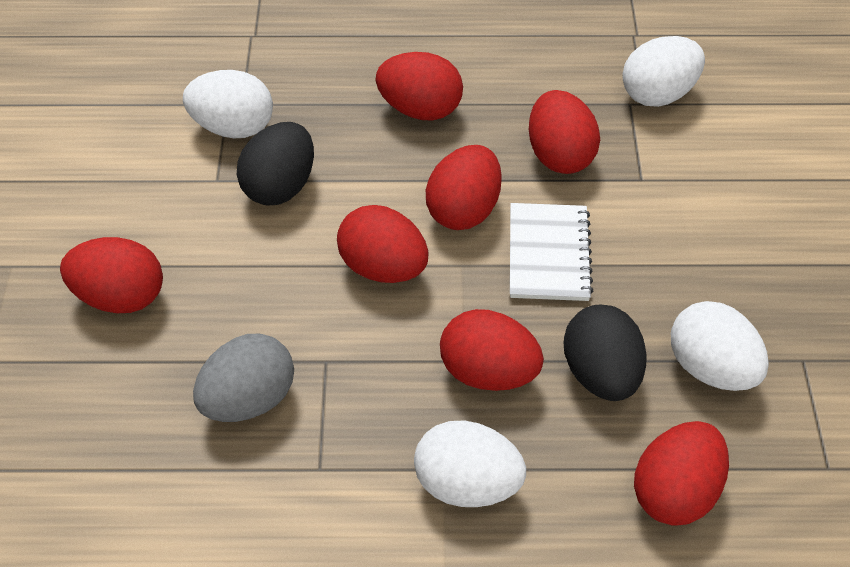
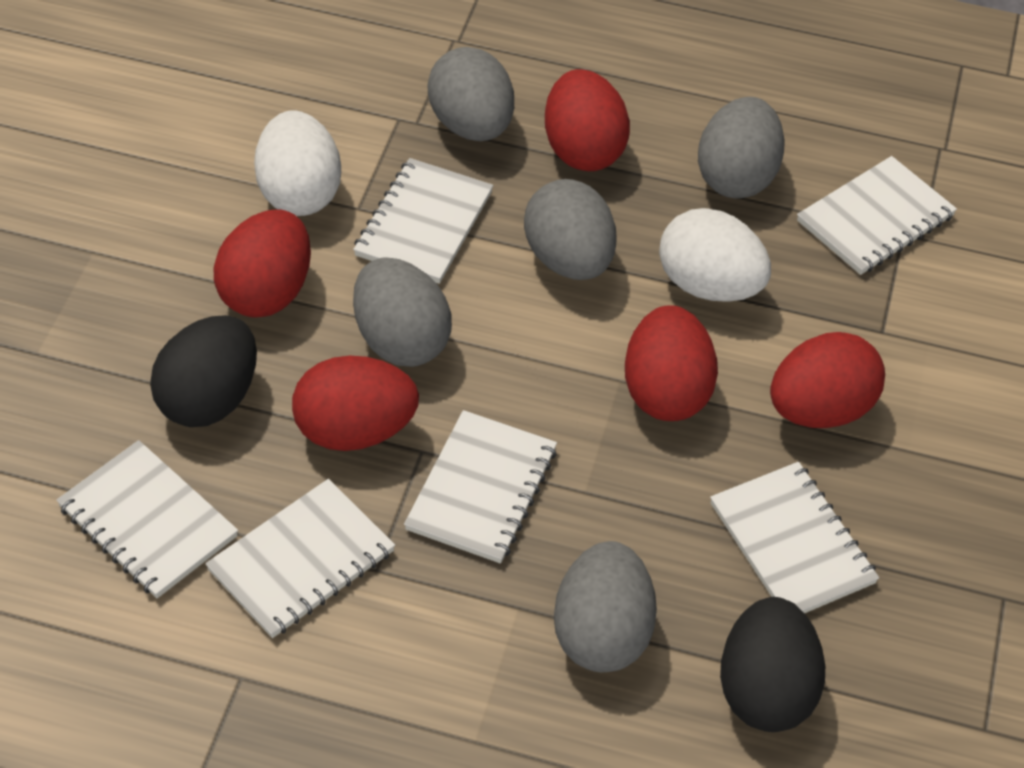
grey egg: 1 -> 5
red egg: 7 -> 5
white egg: 4 -> 2
white notebook: 1 -> 6

